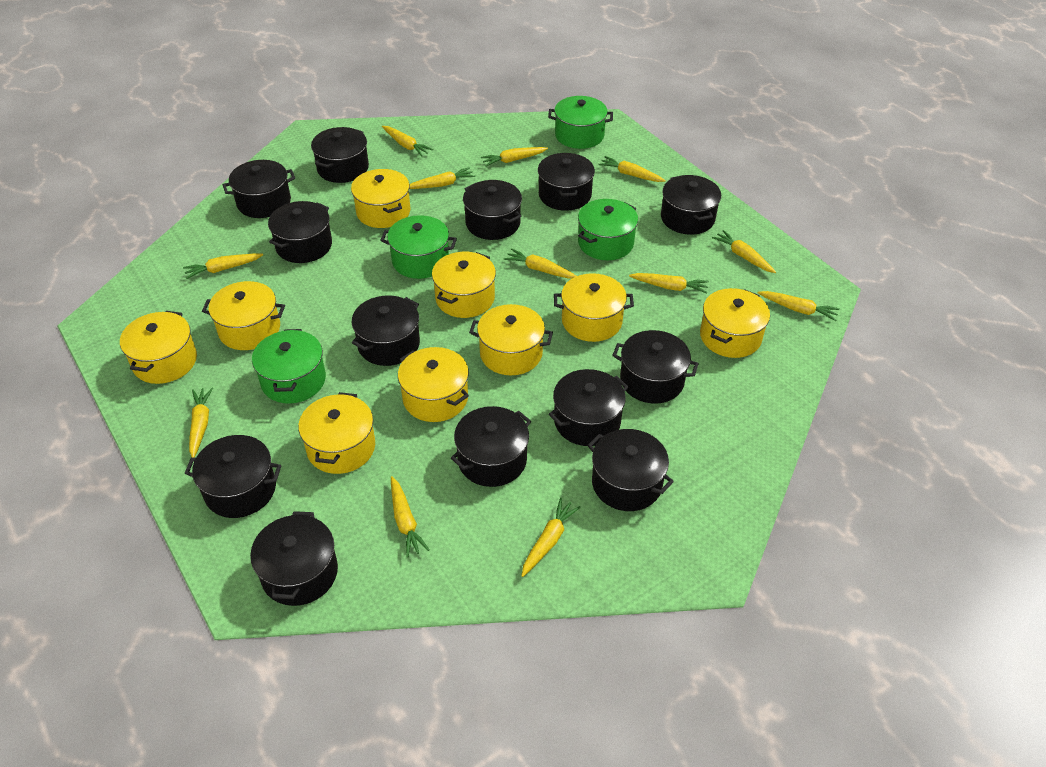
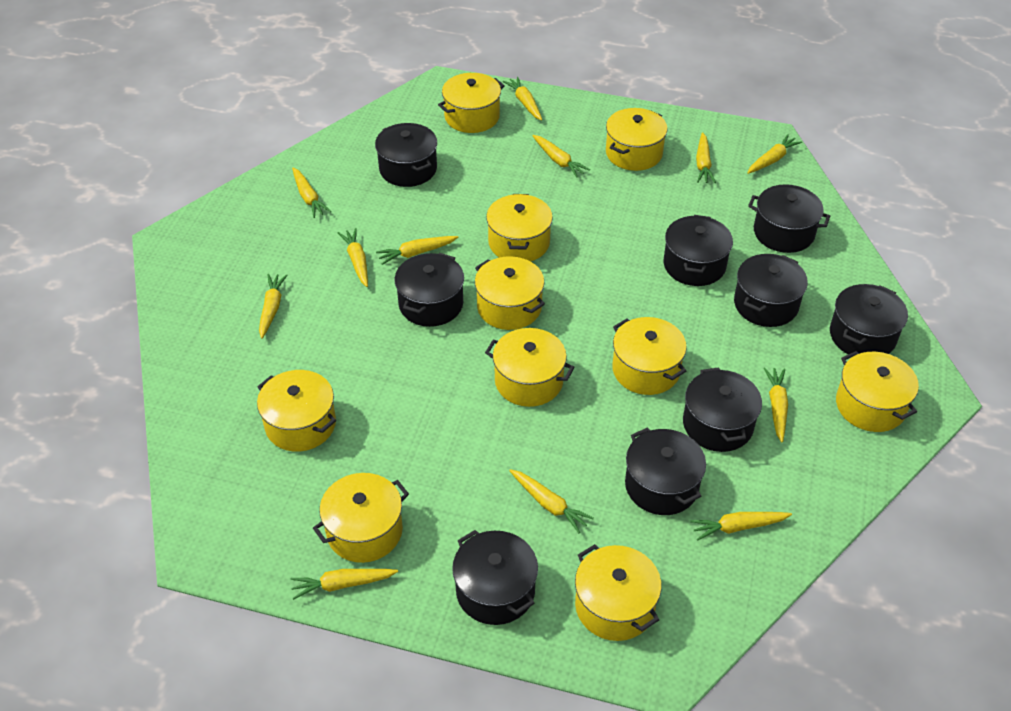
black pot: 13 -> 9
green pot: 4 -> 0
yellow pot: 9 -> 10

